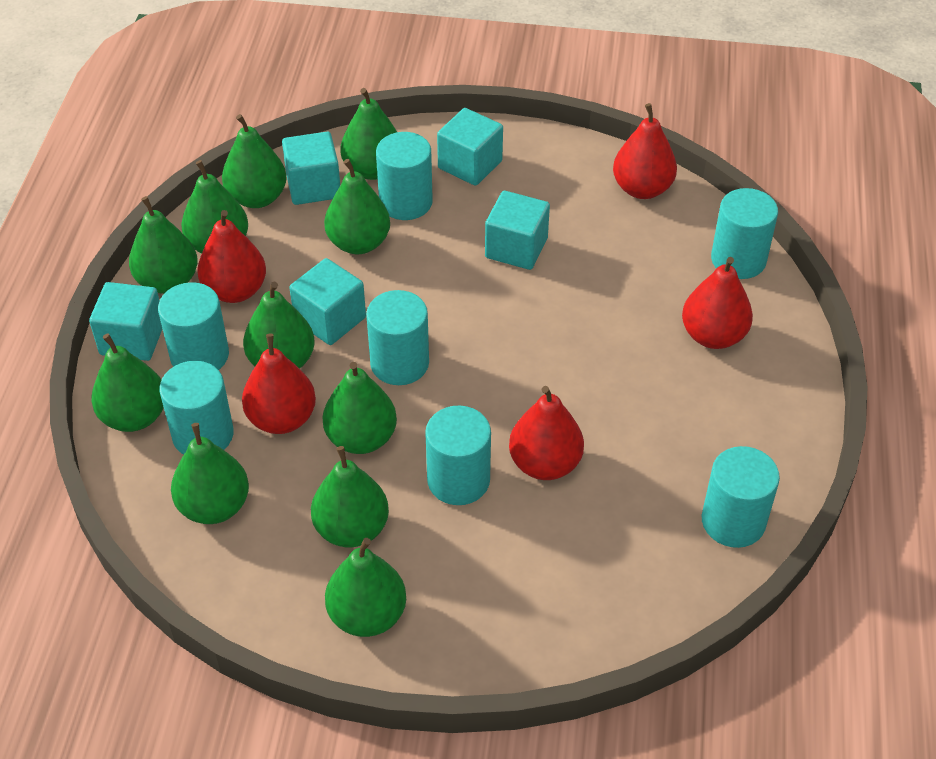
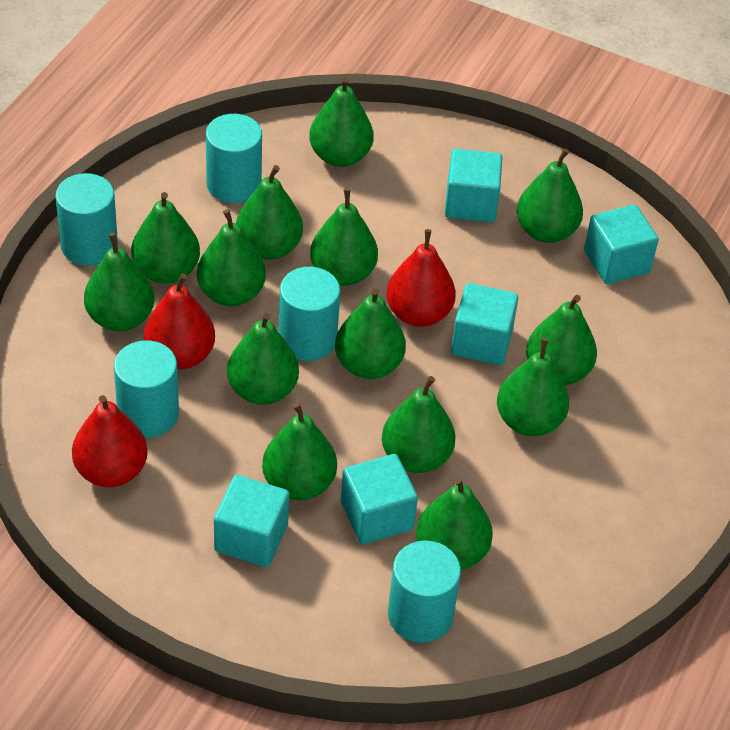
green pear: 11 -> 14
red pear: 5 -> 3
turquoise cylinder: 7 -> 5

